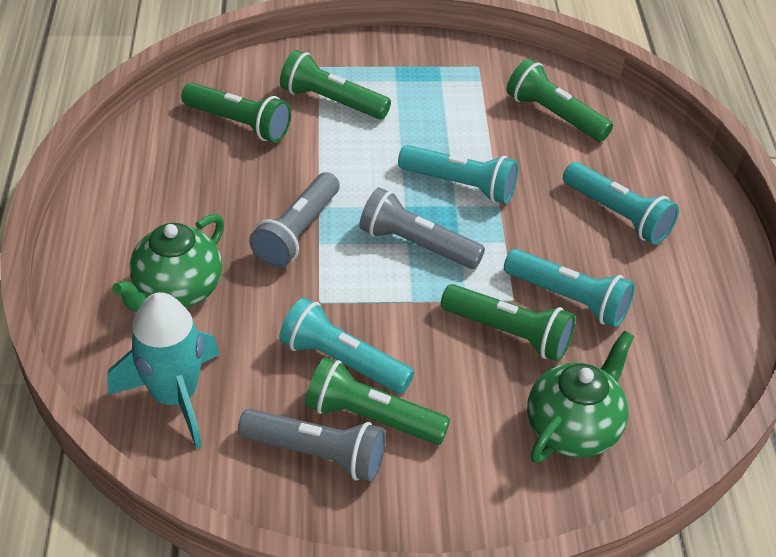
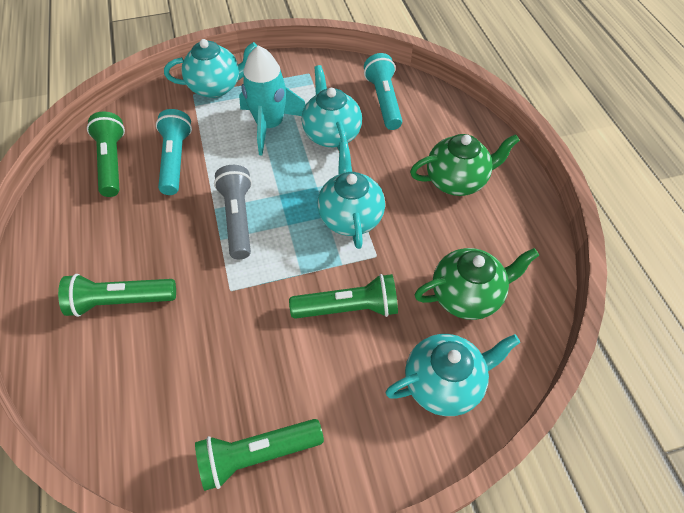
green flashlight: 5 -> 4
grey flashlight: 3 -> 1
turquoise flashlight: 4 -> 2
turquoise teapot: 0 -> 4

